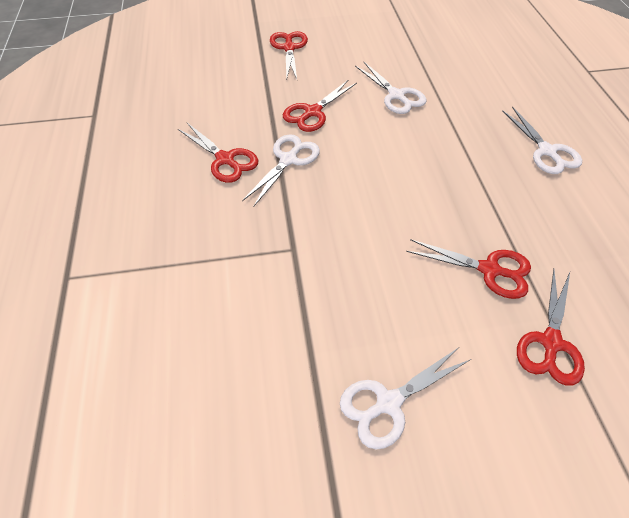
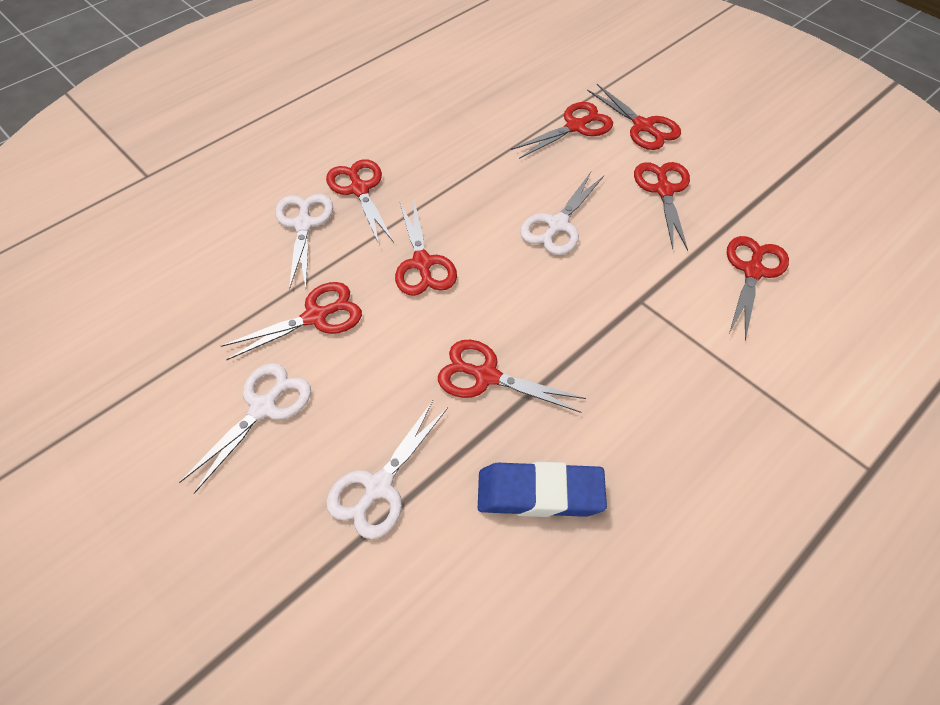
blue eraser: 0 -> 1
red scissors: 5 -> 8

